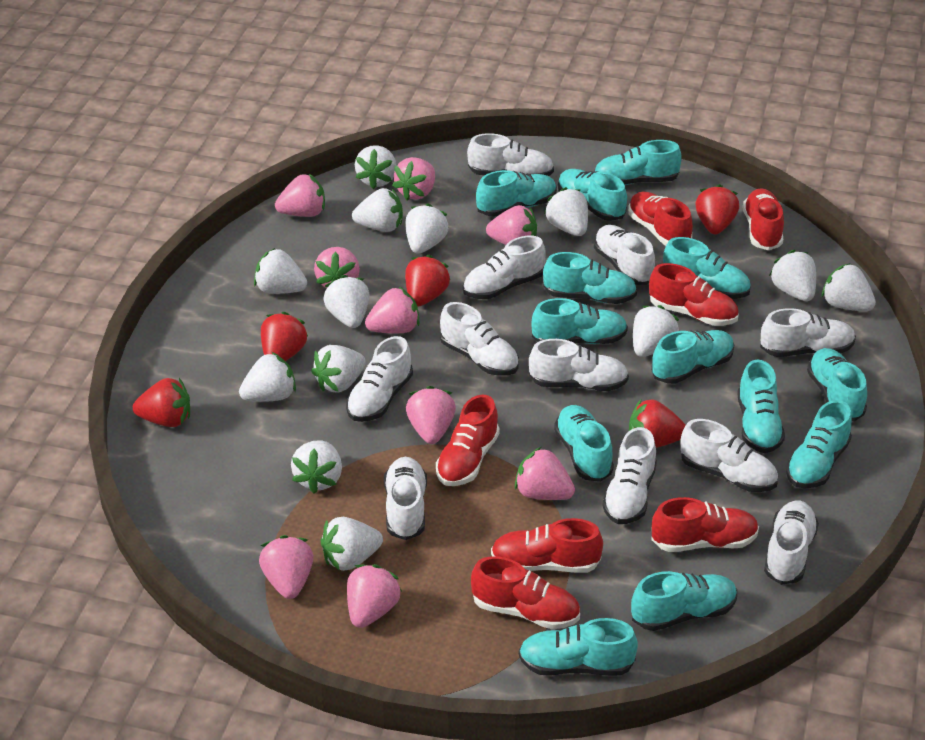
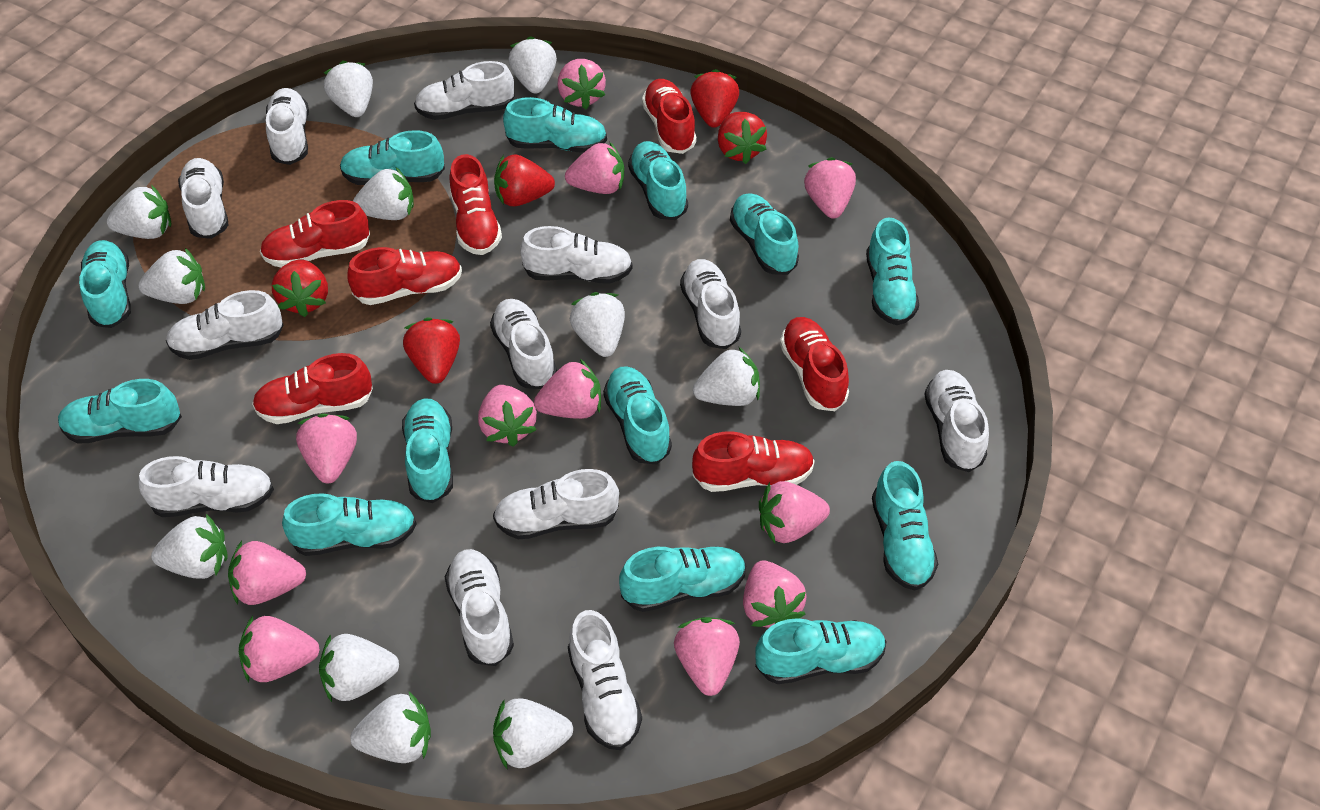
pink strawberry: 9 -> 11
white shoe: 11 -> 12
white strawberry: 13 -> 11

